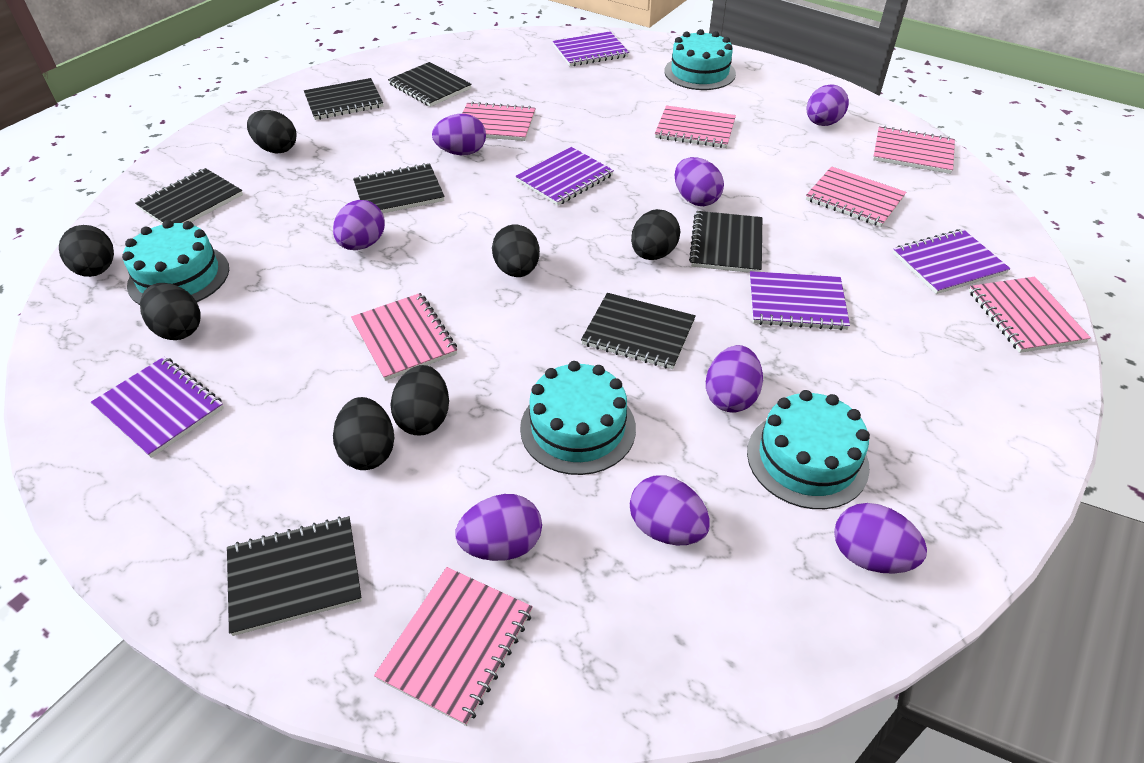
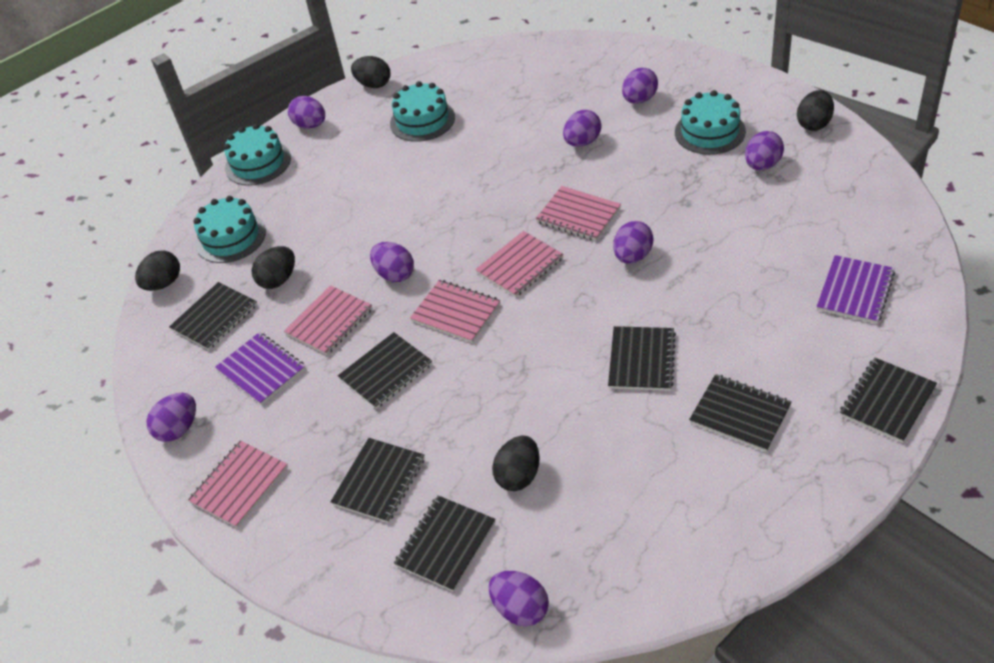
black egg: 7 -> 5
pink notebook: 7 -> 5
purple notebook: 5 -> 2

